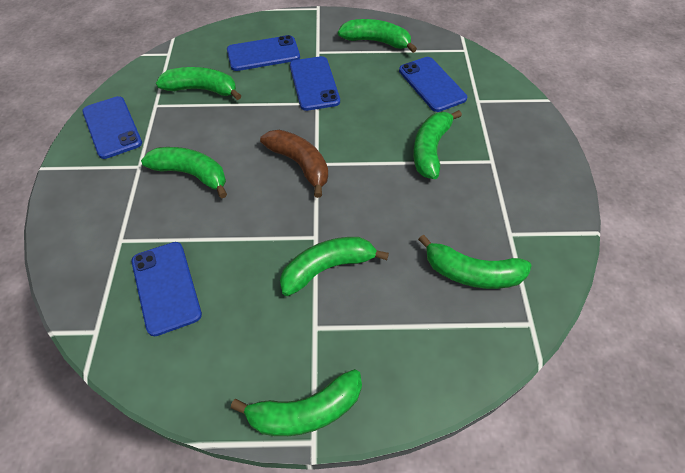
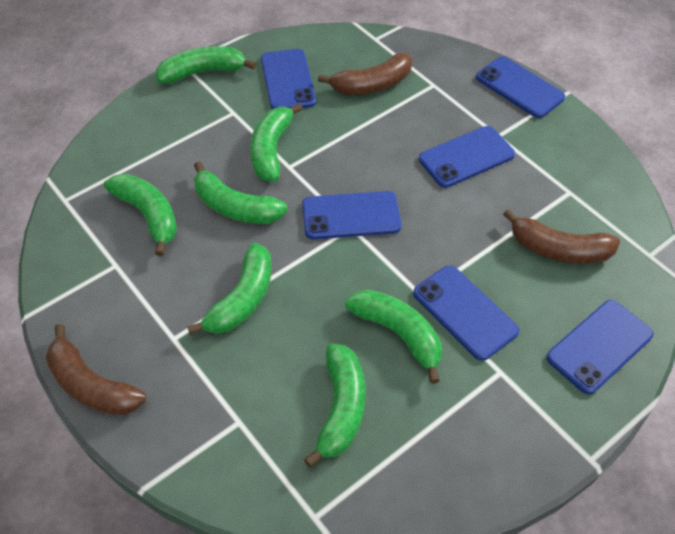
blue phone: 5 -> 6
brown banana: 1 -> 3

